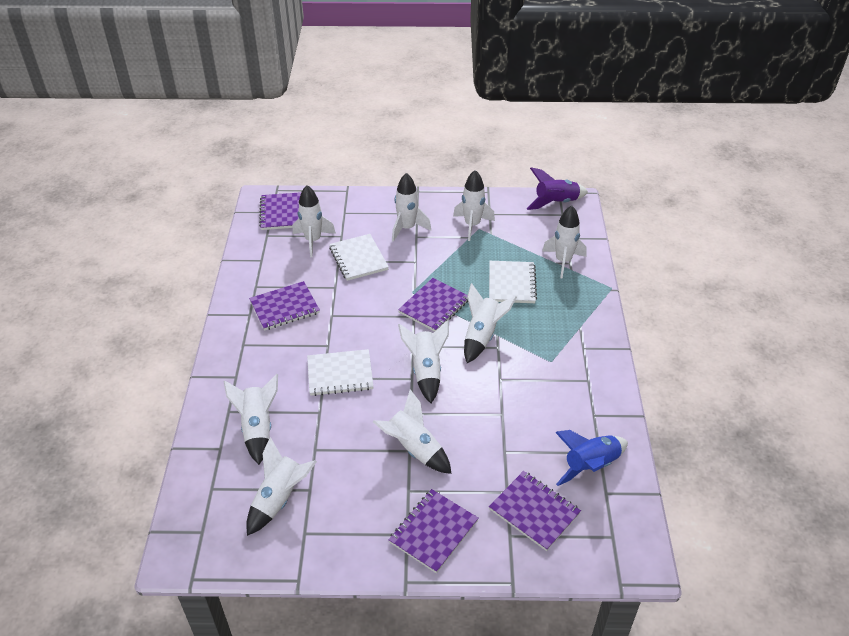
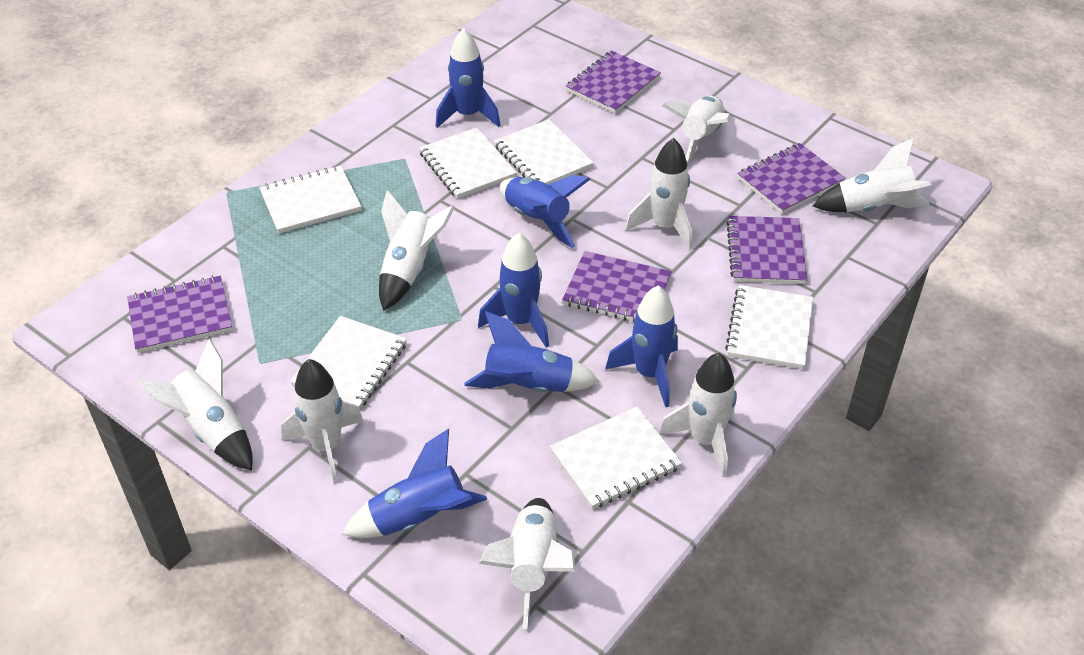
blue rocket: 1 -> 6
purple rocket: 1 -> 0
white notebook: 3 -> 6
white rocket: 9 -> 8

